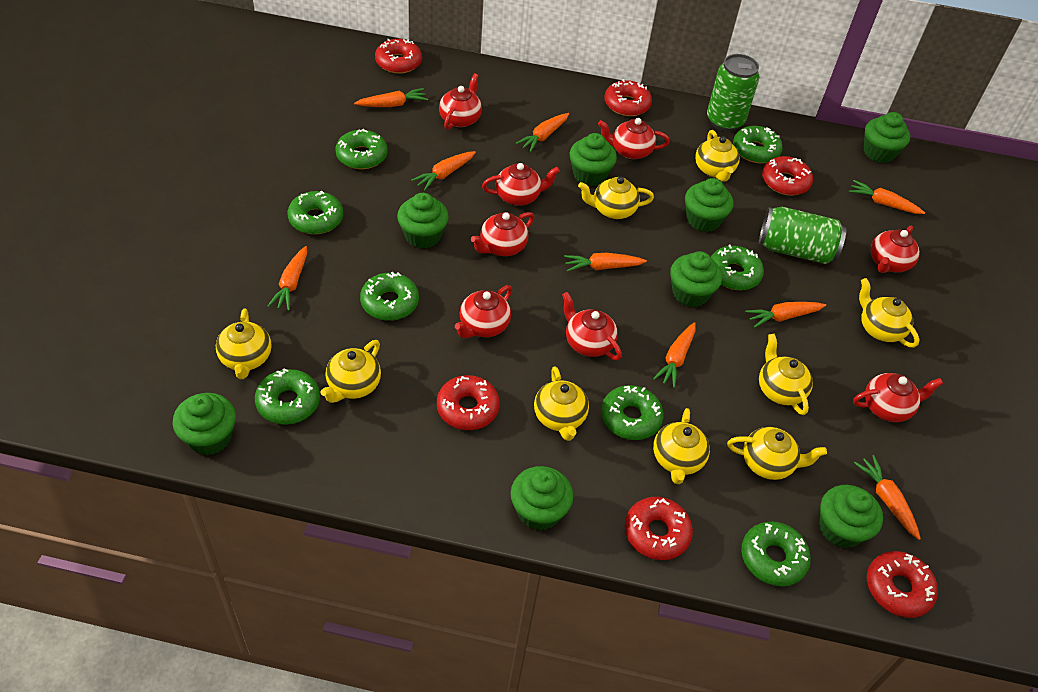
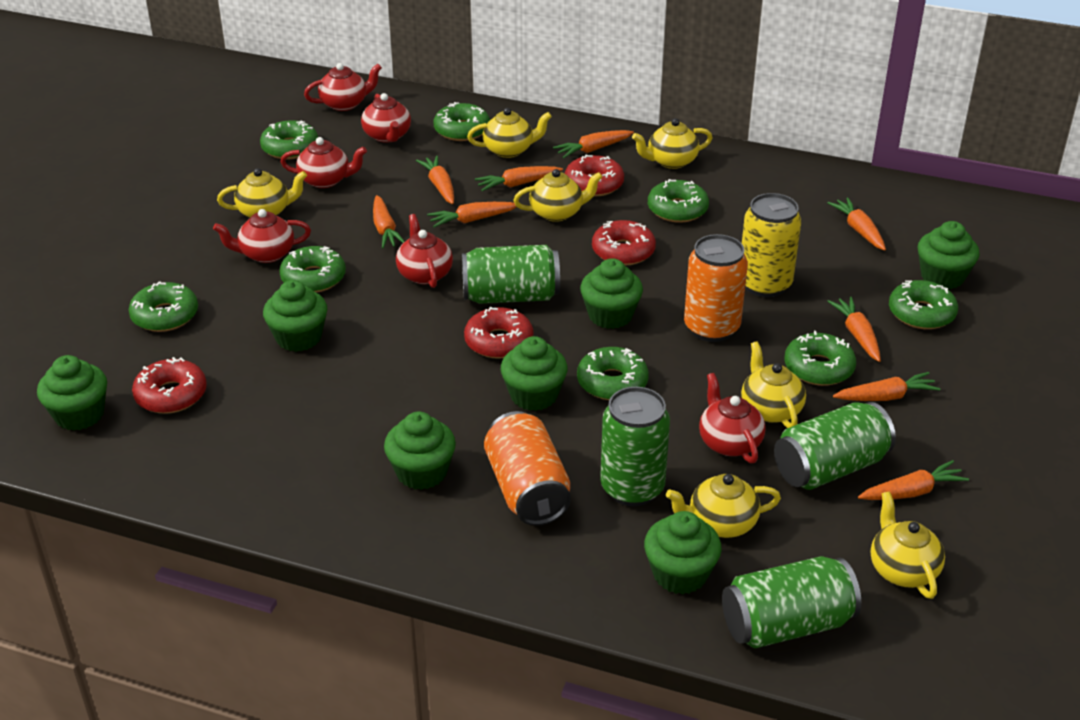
green can: 2 -> 4
green cupcake: 8 -> 7
orange can: 0 -> 2
red donut: 6 -> 4
red teapot: 8 -> 6
yellow can: 0 -> 1
yellow teapot: 9 -> 7

